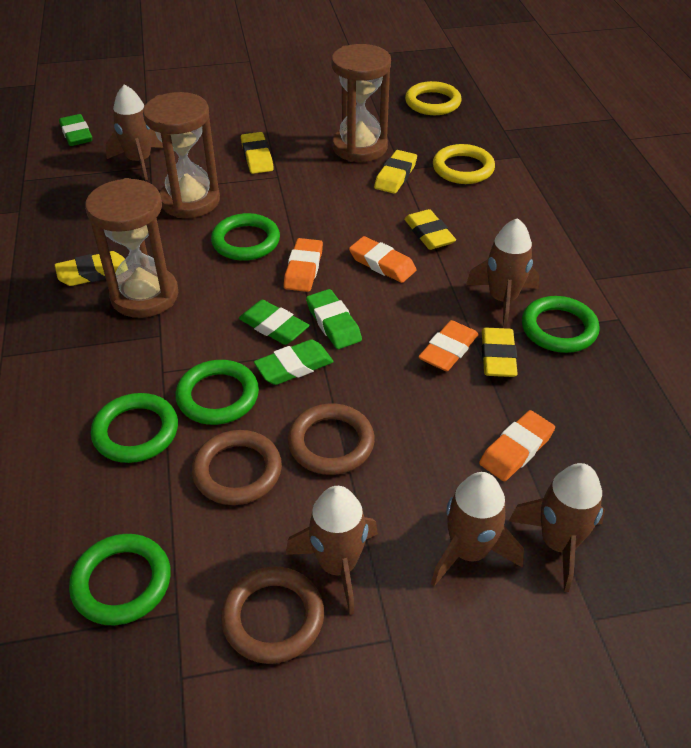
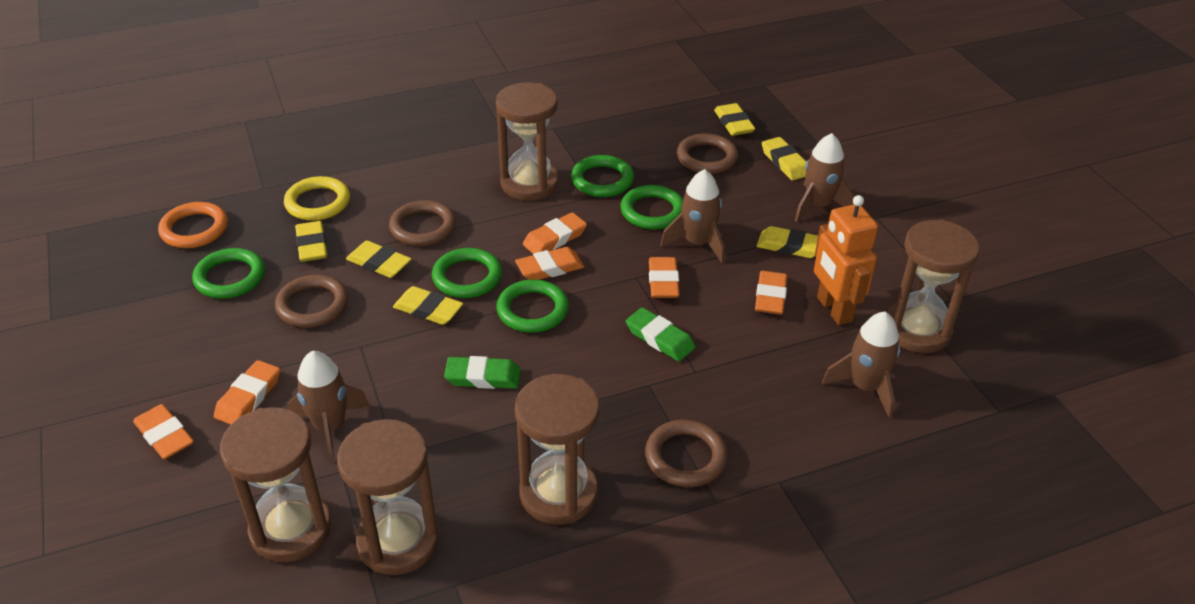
brown hourglass: 3 -> 5
brown ring: 3 -> 4
brown rocket: 5 -> 4
green eraser: 4 -> 2
orange eraser: 4 -> 6
orange ring: 0 -> 1
orange robot: 0 -> 1
yellow eraser: 5 -> 6
yellow ring: 2 -> 1

